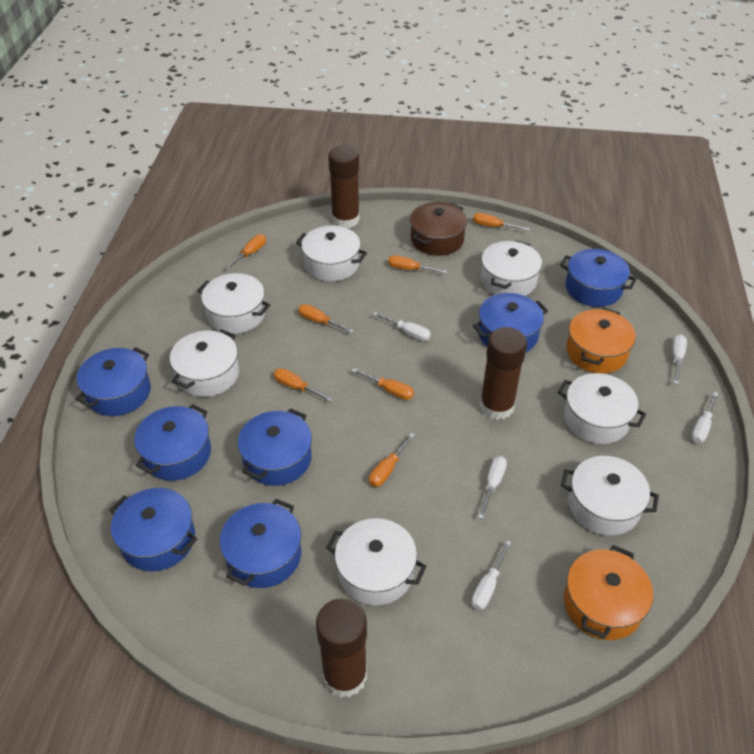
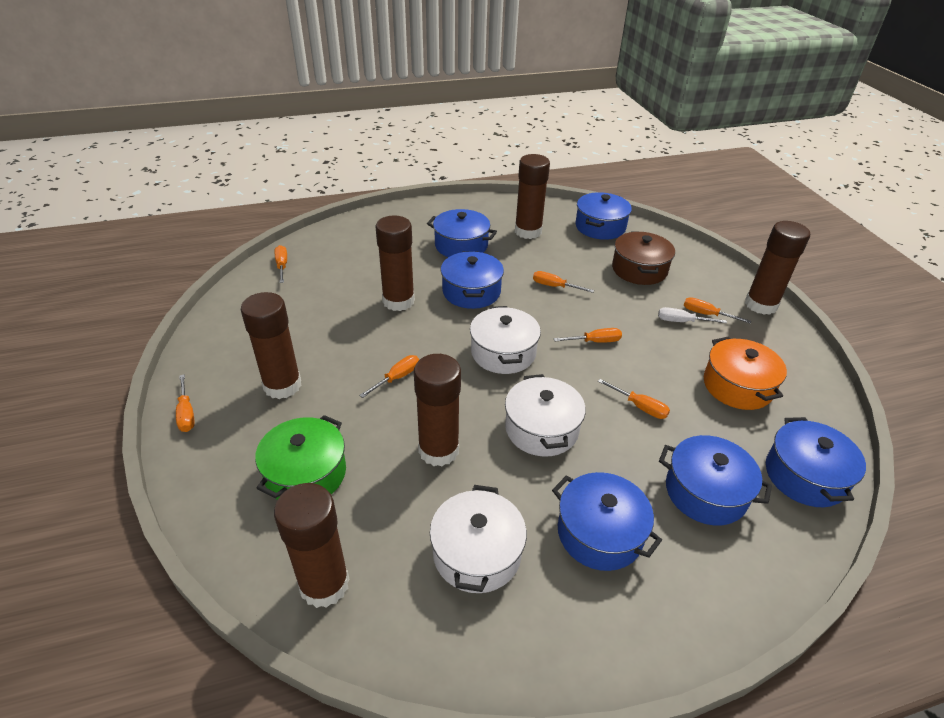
blue pot: 7 -> 6
brown glue stick: 3 -> 6
green pot: 0 -> 1
orange pot: 2 -> 1
white pot: 7 -> 3
white screwdriver: 5 -> 1

